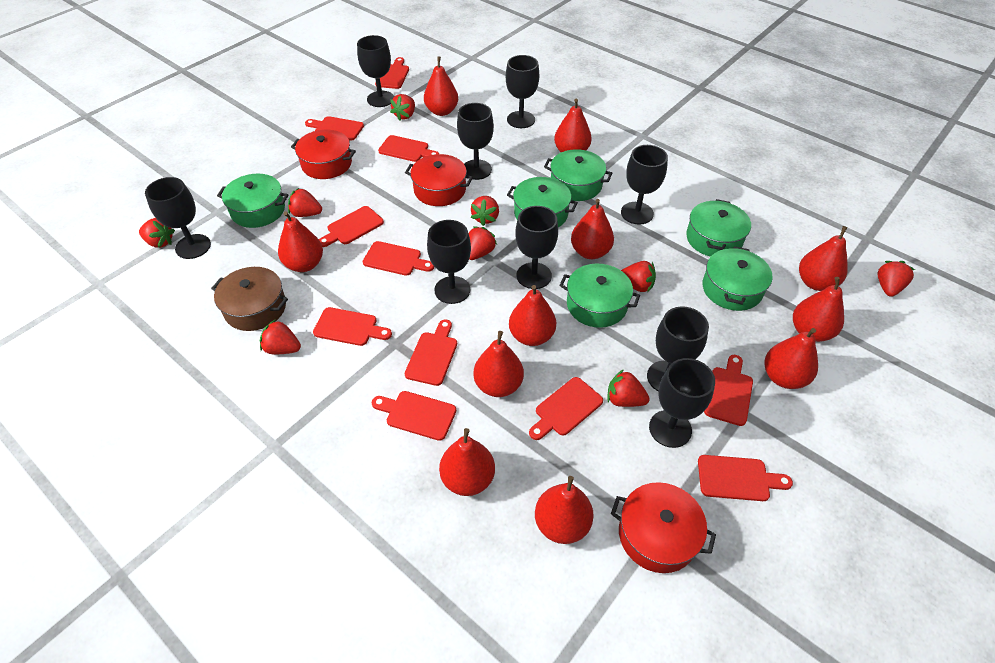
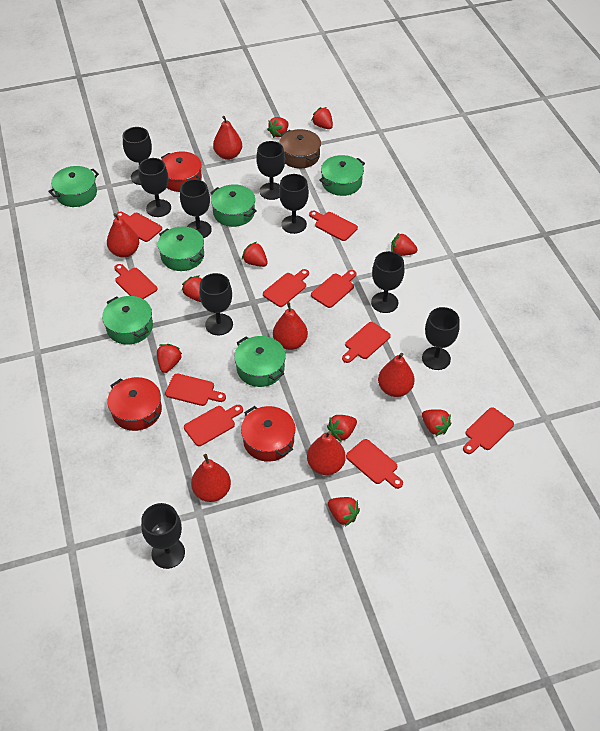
red cutting board: 11 -> 10
red pear: 11 -> 6

